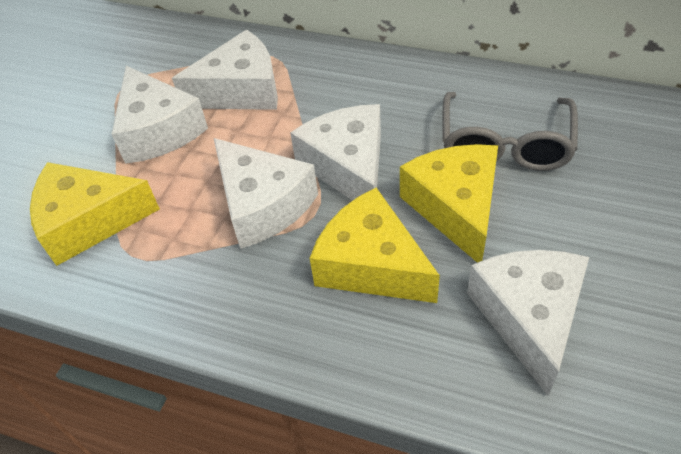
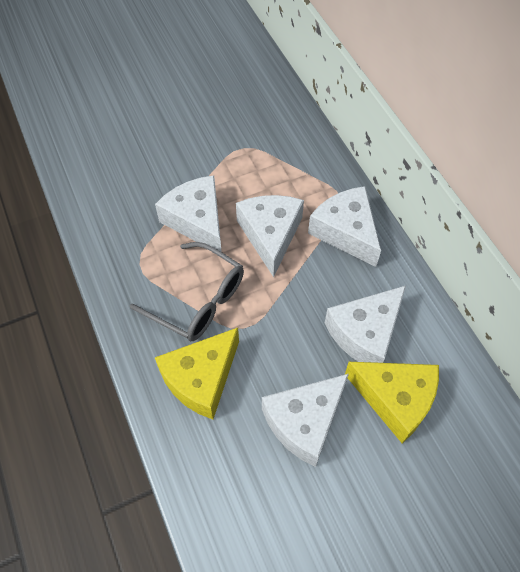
yellow cheese: 3 -> 2

